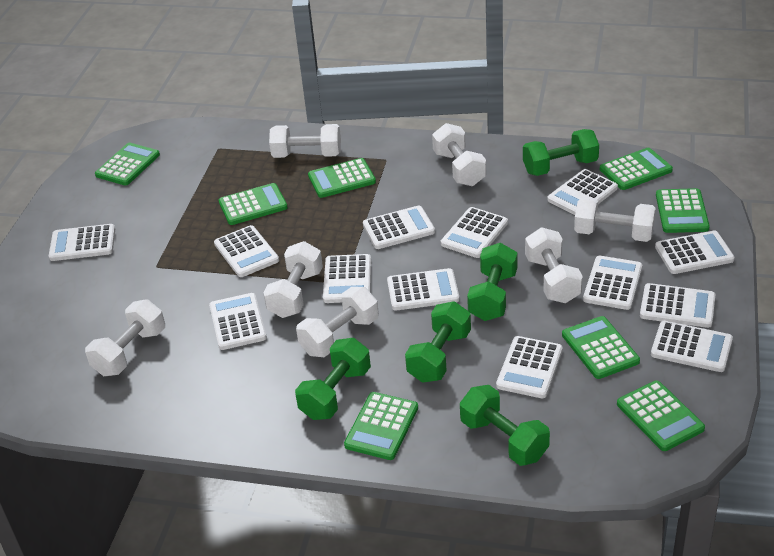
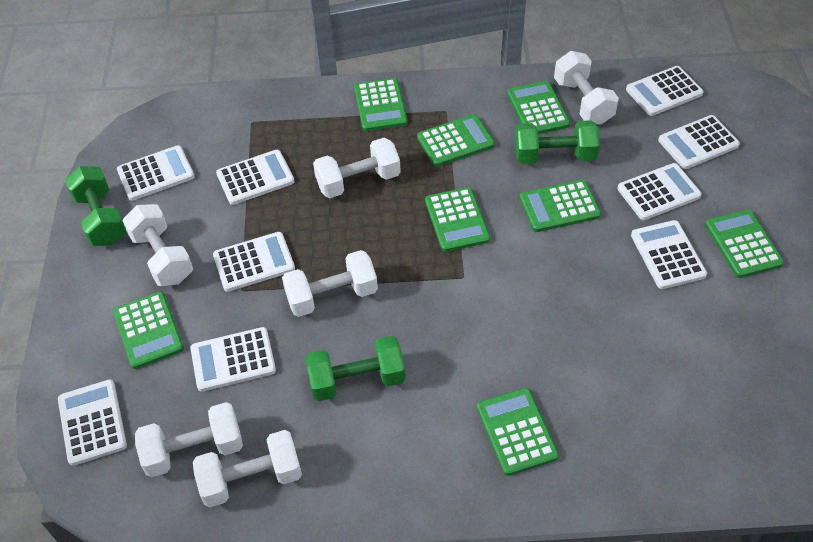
green dumbbell: 5 -> 3
white calculator: 13 -> 9
white dumbbell: 7 -> 6

